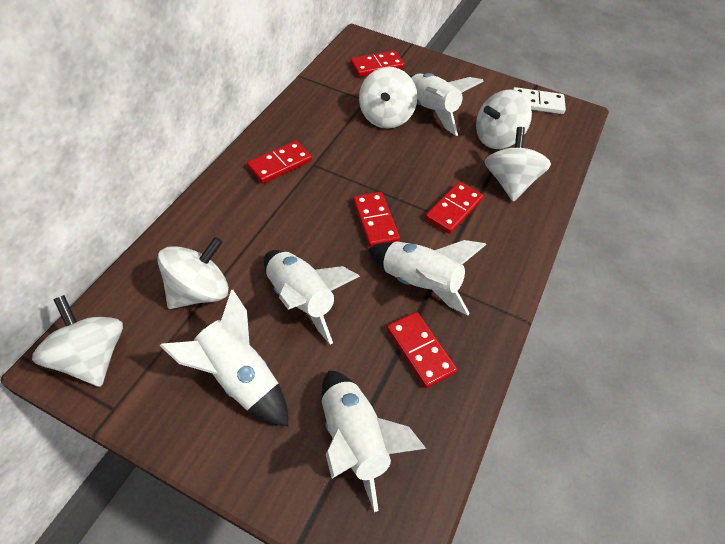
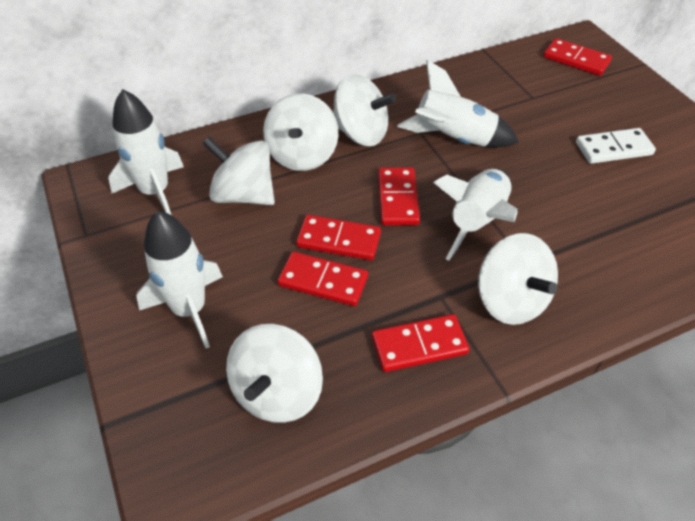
white rocket: 5 -> 4

